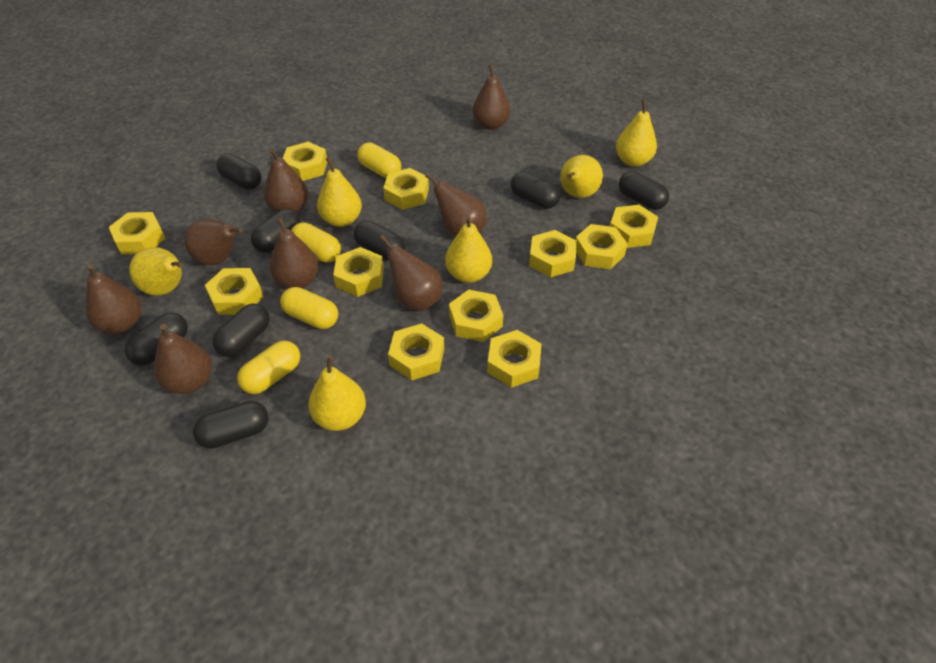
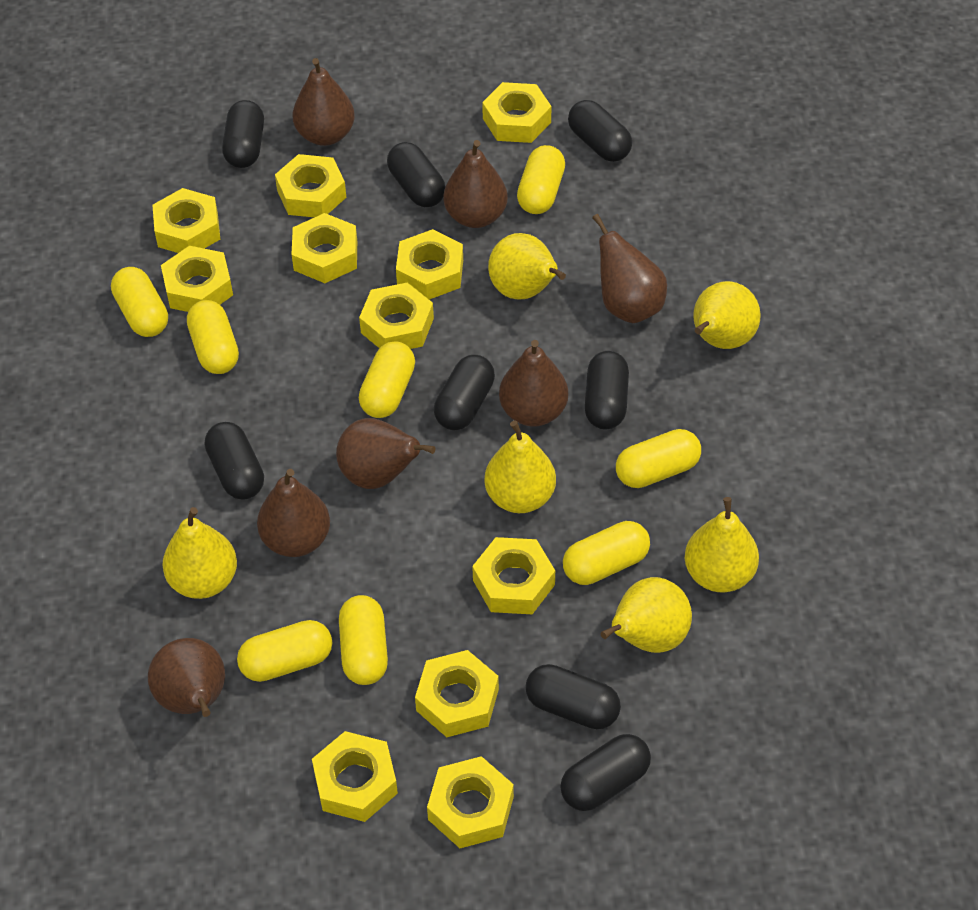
brown pear: 8 -> 7
yellow capsule: 4 -> 8

